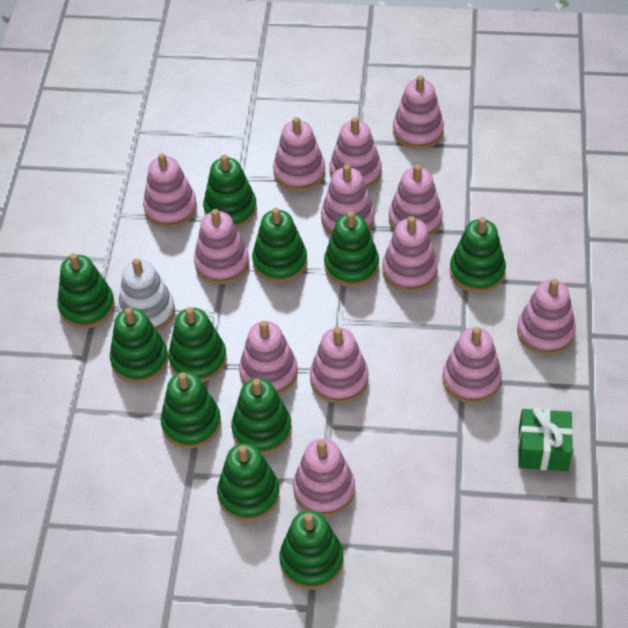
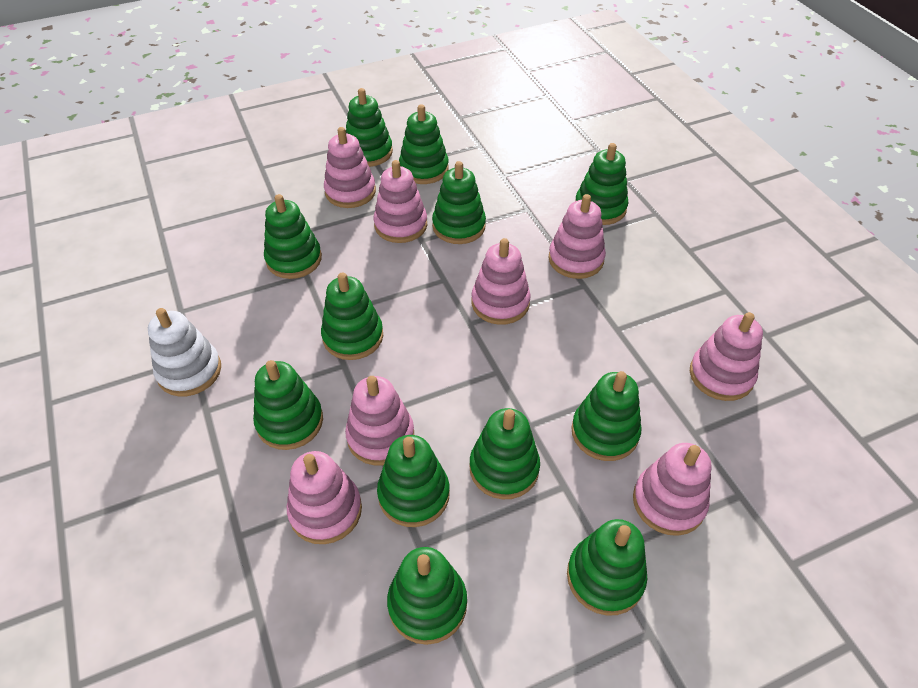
green gift: 1 -> 0
green stacking toy: 11 -> 12
pink stacking toy: 13 -> 8

